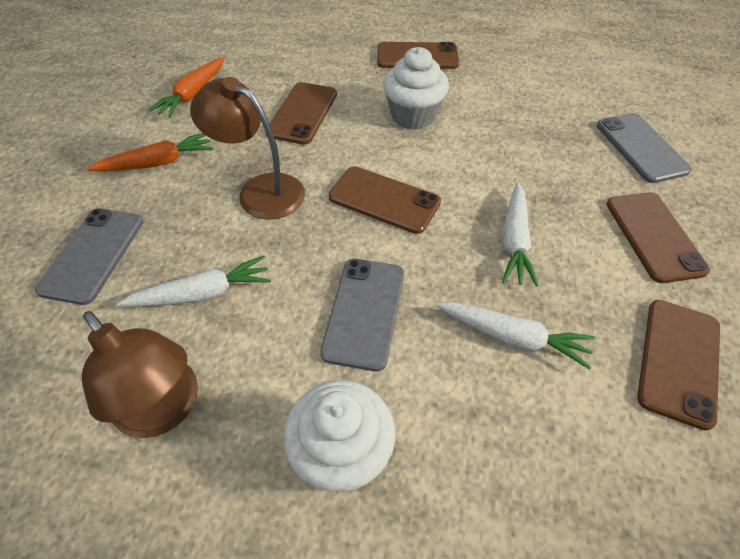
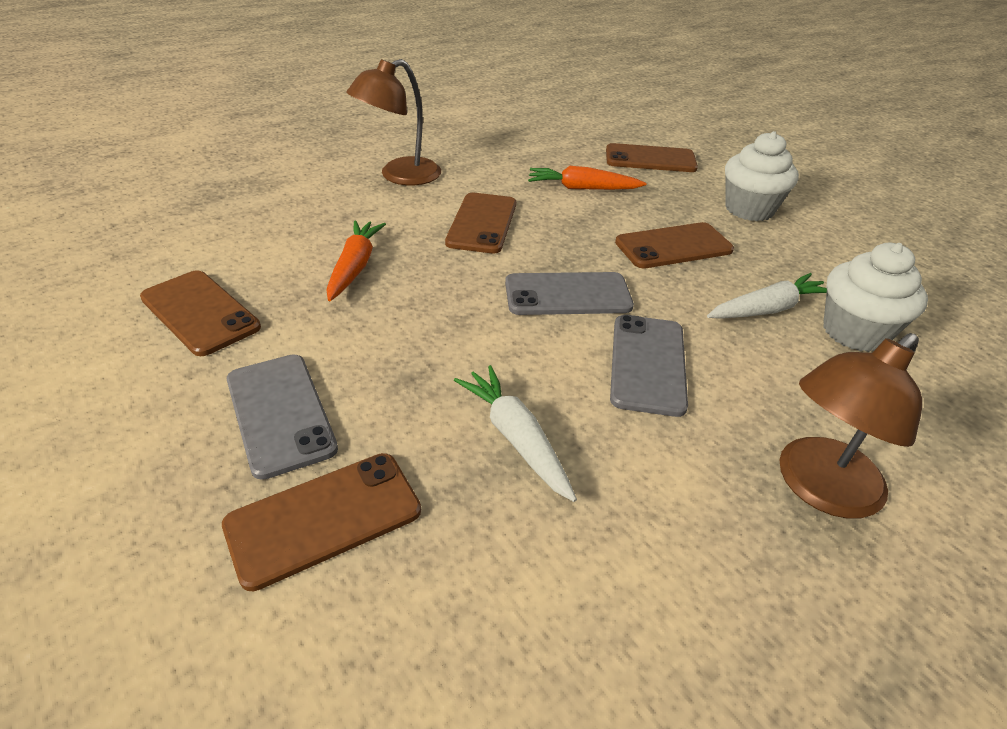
white carrot: 3 -> 2

